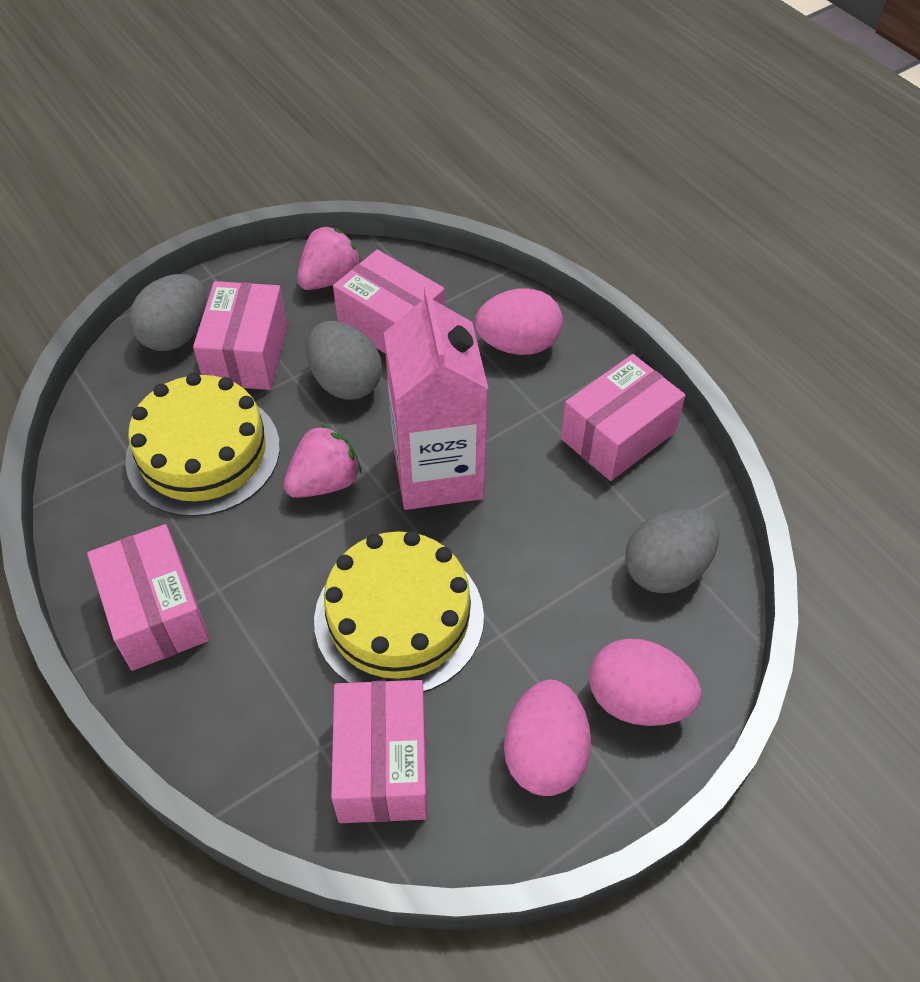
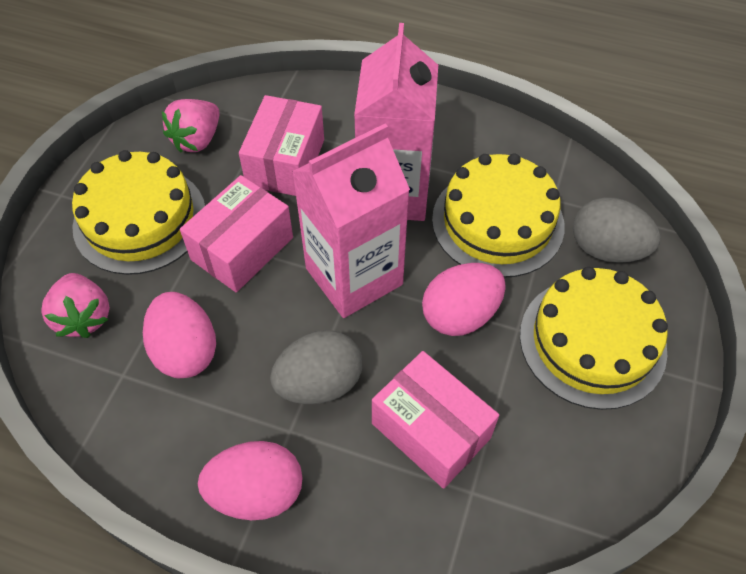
grey egg: 3 -> 2
pink box: 5 -> 3
pink carton: 1 -> 2
yellow cake: 2 -> 3

